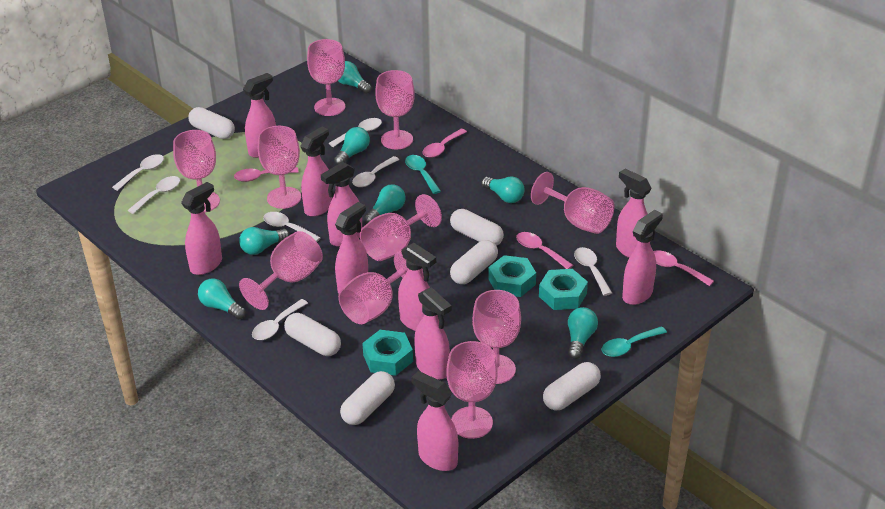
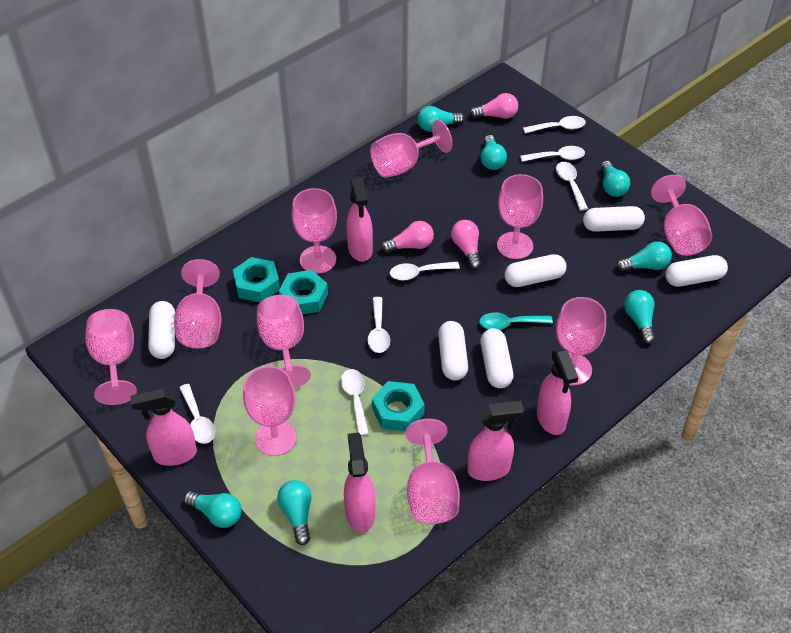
pink light bulb: 0 -> 3
pink spoon: 4 -> 0
pink spray bottle: 10 -> 5
turquoise spoon: 2 -> 1

